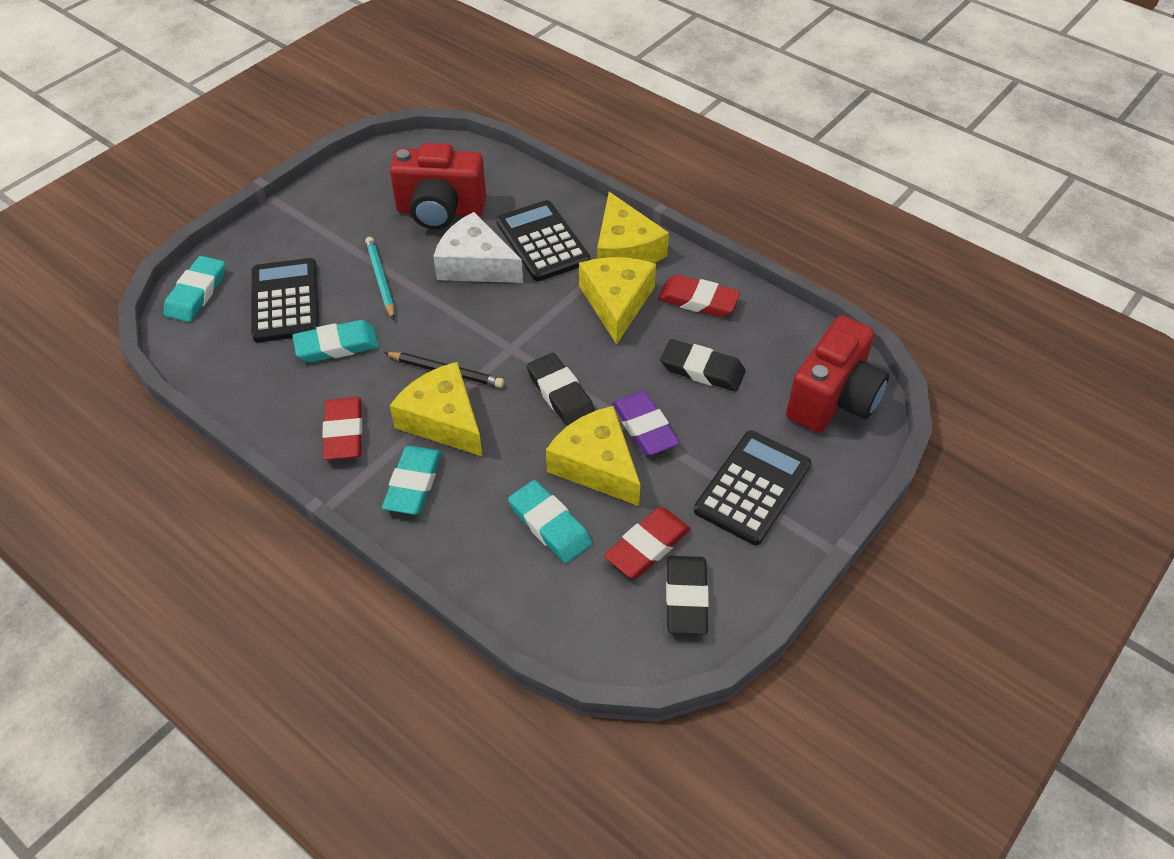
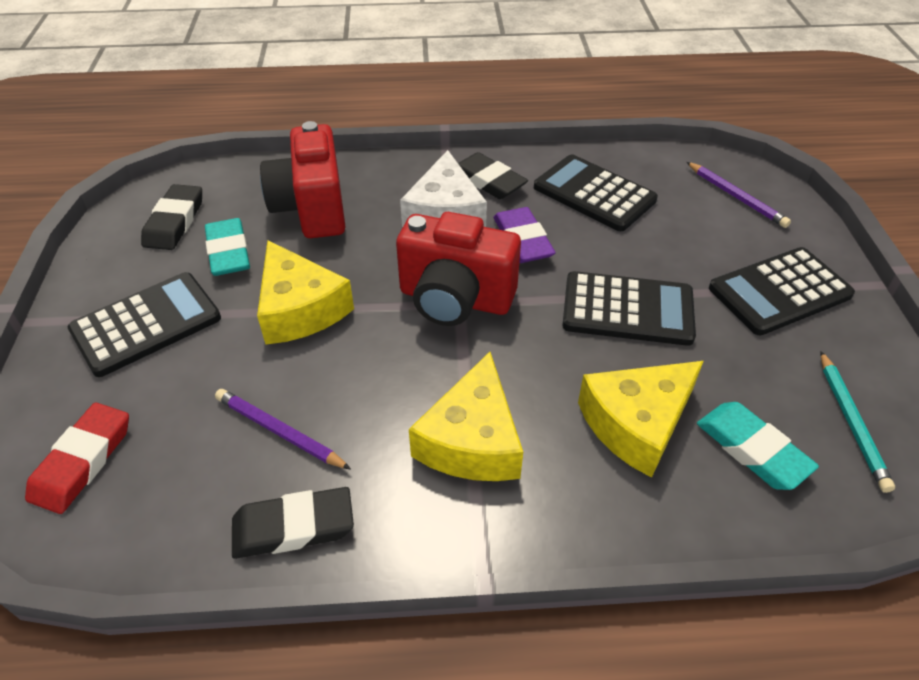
black calculator: 3 -> 4
black pencil: 1 -> 0
purple pencil: 0 -> 2
red eraser: 3 -> 1
turquoise eraser: 4 -> 2
yellow cheese: 4 -> 3

